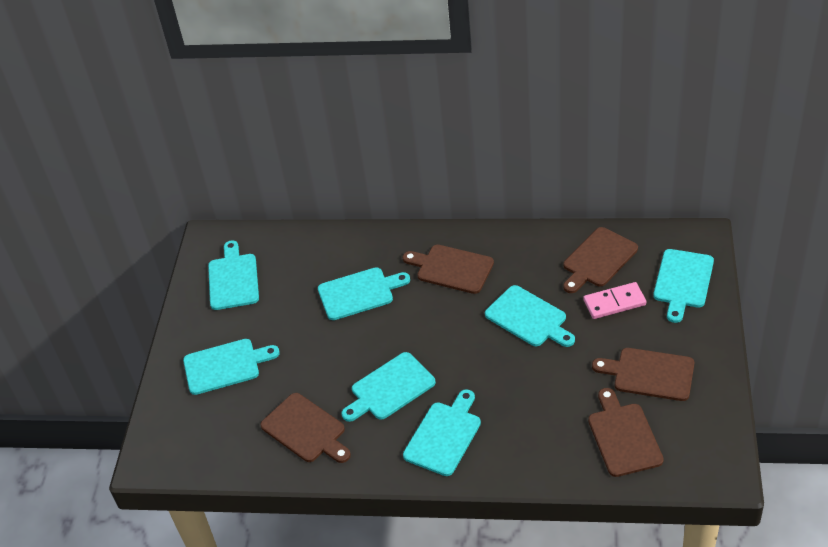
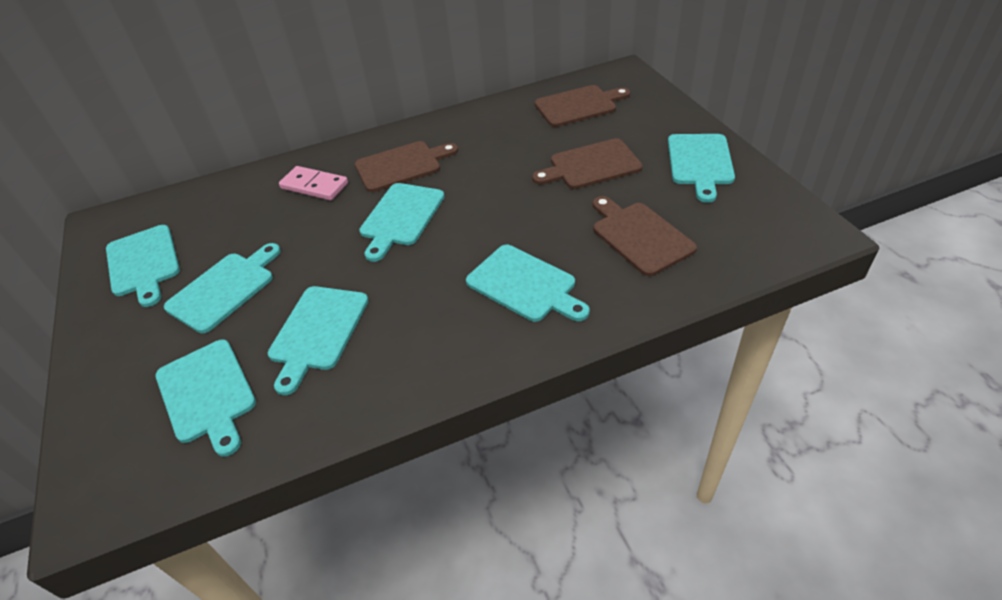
brown cutting board: 5 -> 4

